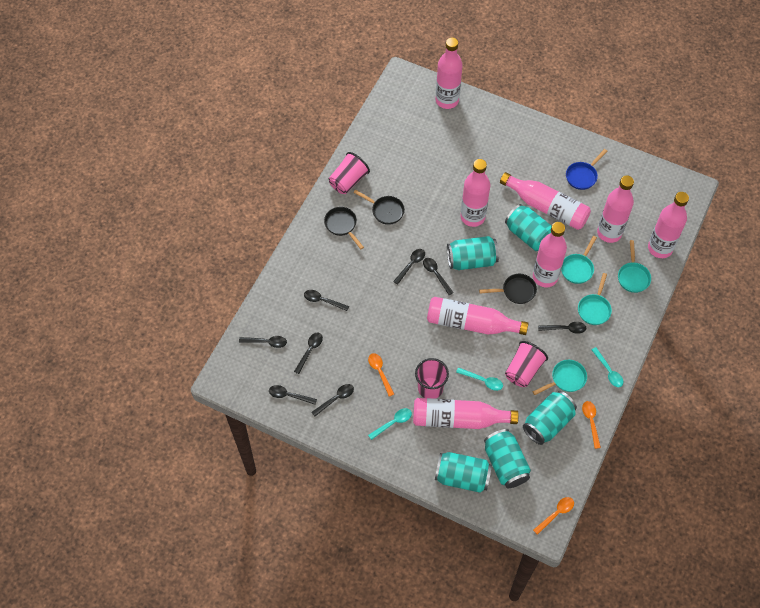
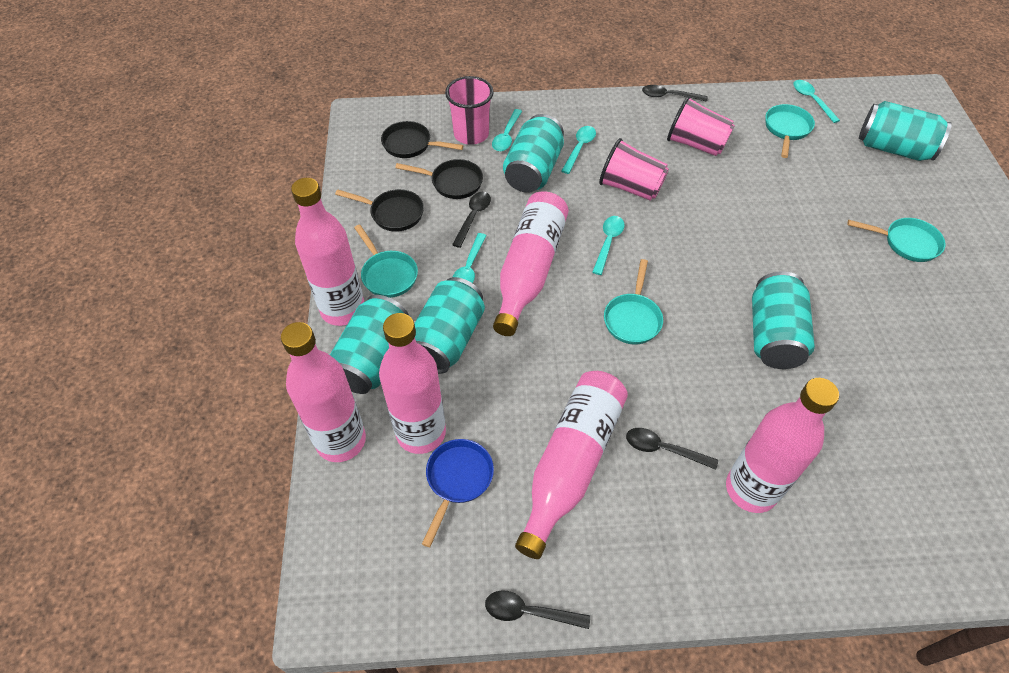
black spoon: 8 -> 4
orange spoon: 3 -> 0
pink bottle: 8 -> 6
turquoise spoon: 3 -> 5

